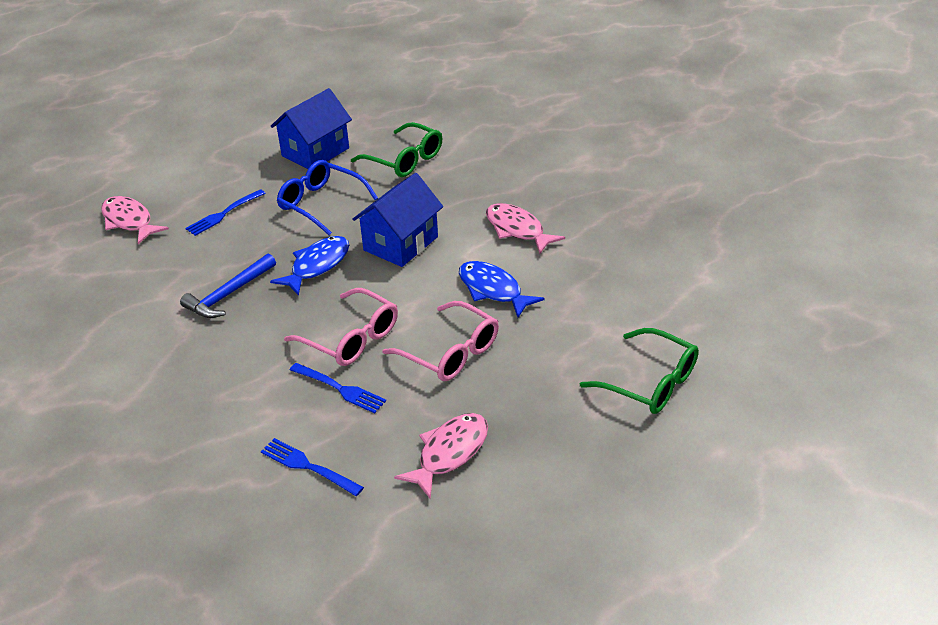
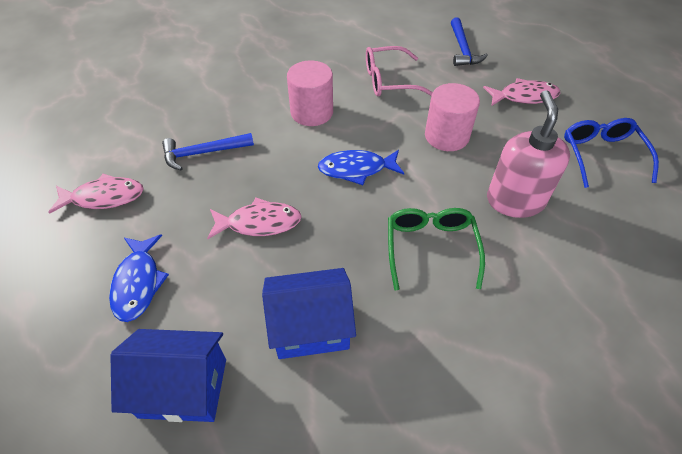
blue fork: 3 -> 0
blue hammer: 1 -> 2
green glasses: 2 -> 1
pink cylinder: 0 -> 2
pink glasses: 2 -> 1
pink soap dispenser: 0 -> 1

